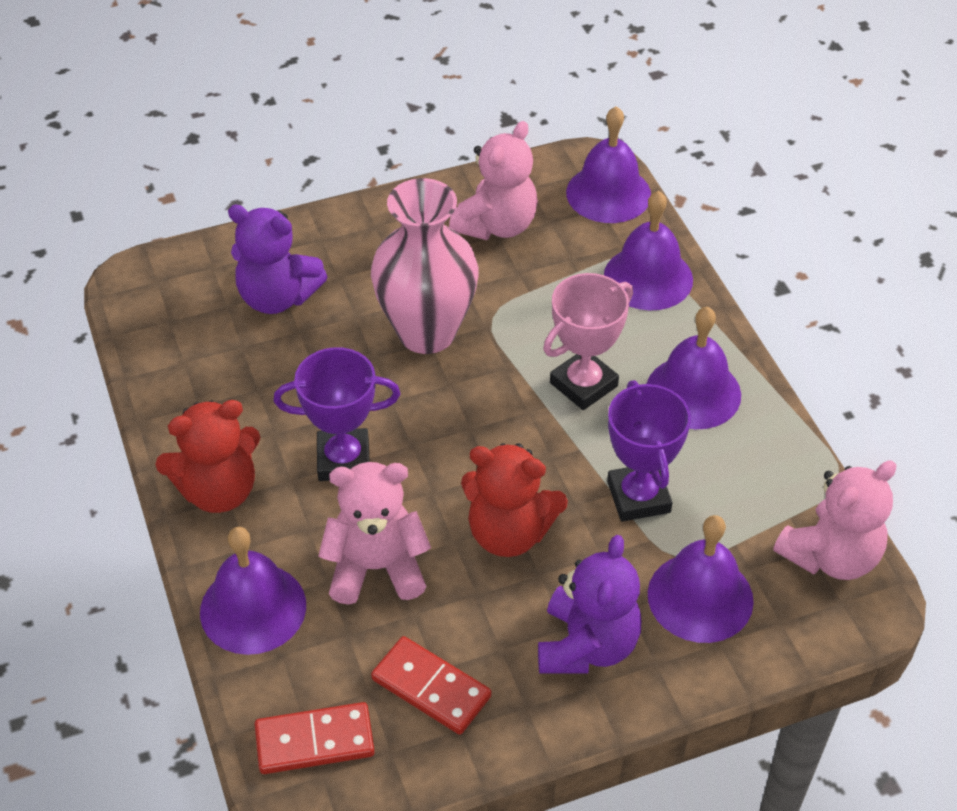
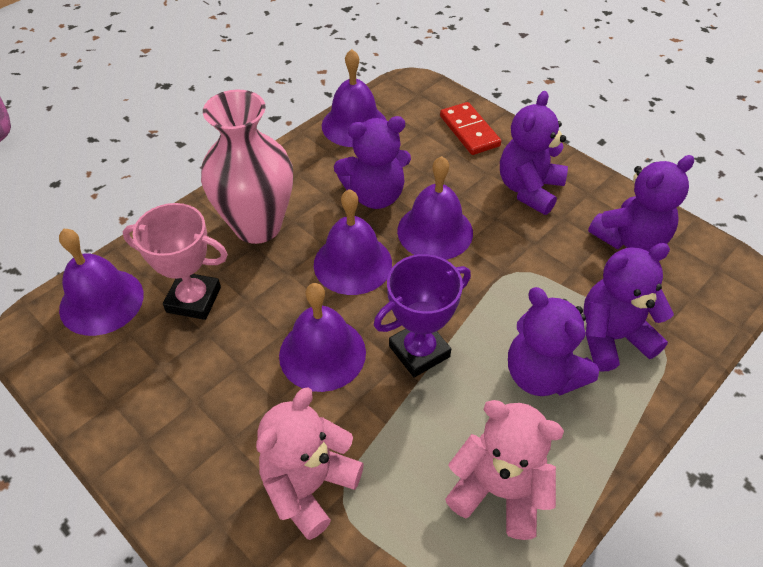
pink teddy bear: 3 -> 2
purple teddy bear: 2 -> 5
purple trophy: 2 -> 1
red domino: 2 -> 1
red teddy bear: 2 -> 0

